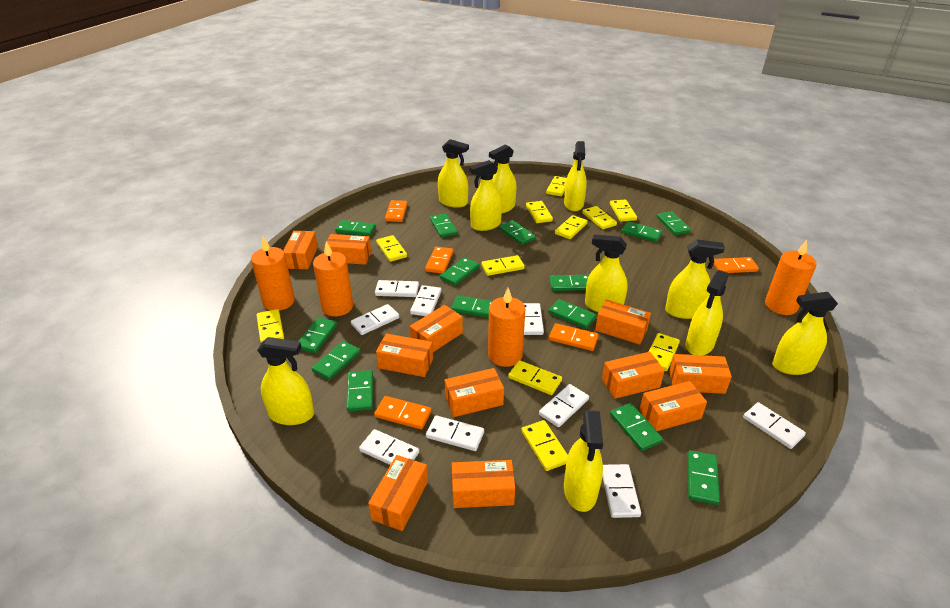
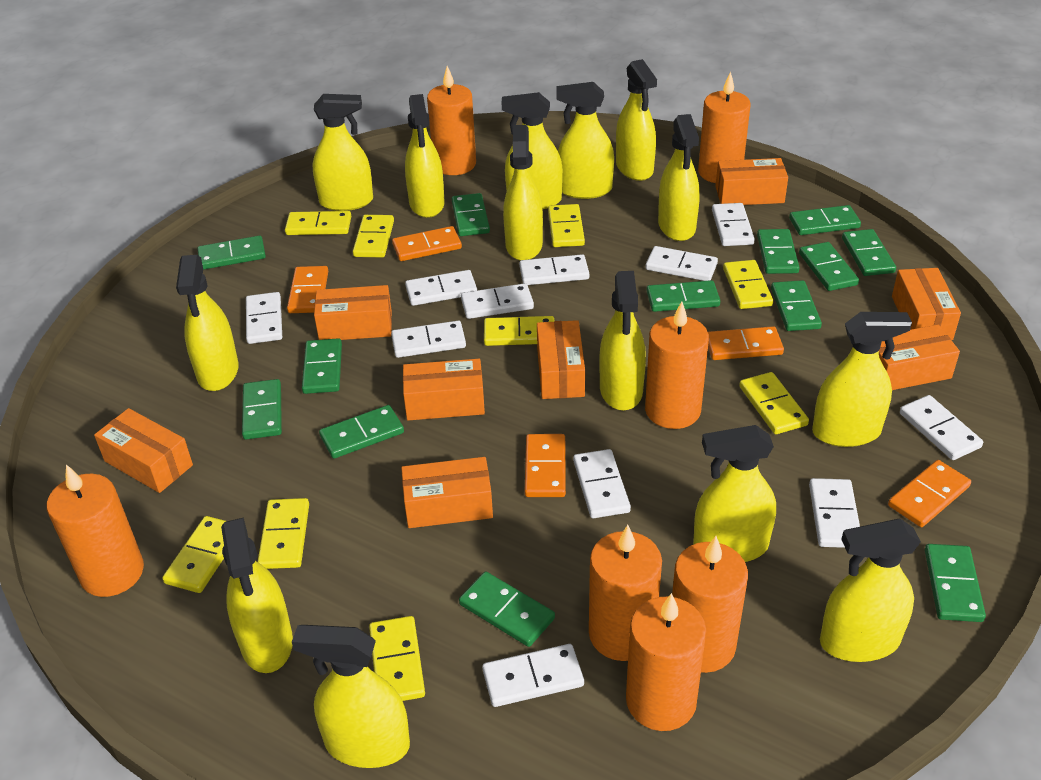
green domino: 14 -> 13
orange box: 11 -> 8
orange candle: 4 -> 7
white domino: 9 -> 11
yellow domino: 11 -> 9
yellow spray bottle: 10 -> 14

